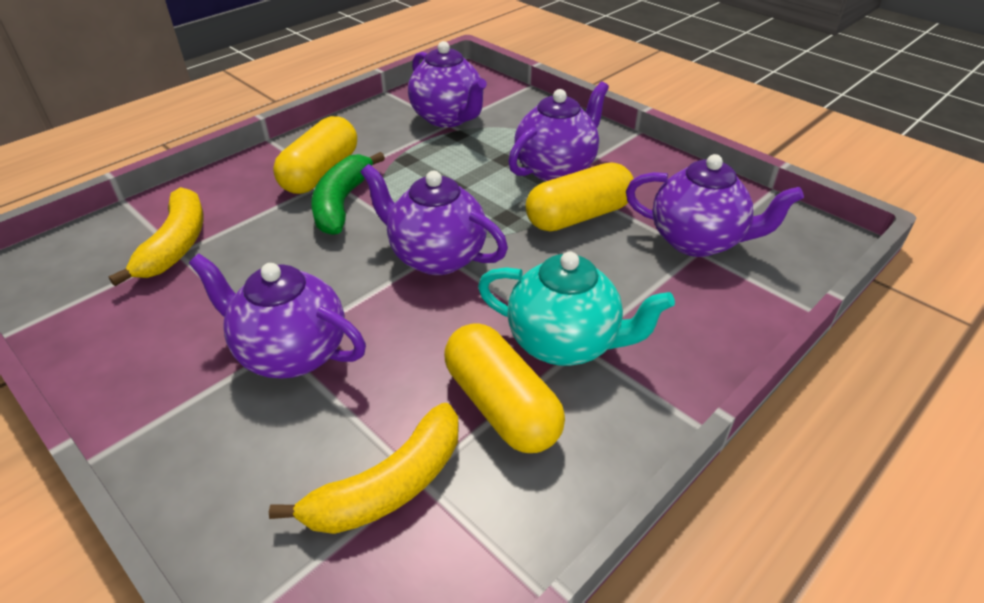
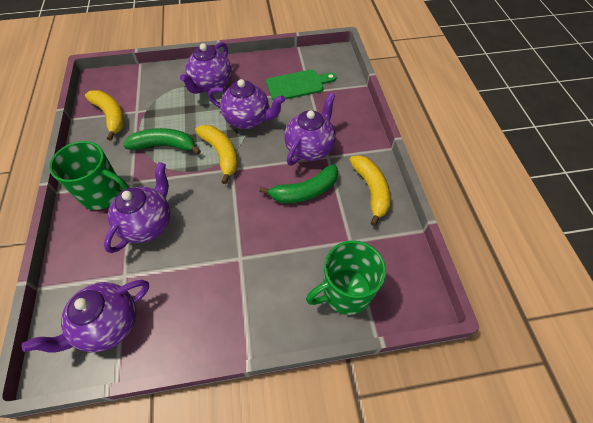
green banana: 1 -> 2
green cutting board: 0 -> 1
green mug: 0 -> 2
turquoise teapot: 1 -> 0
yellow banana: 2 -> 3
yellow capsule: 3 -> 0

